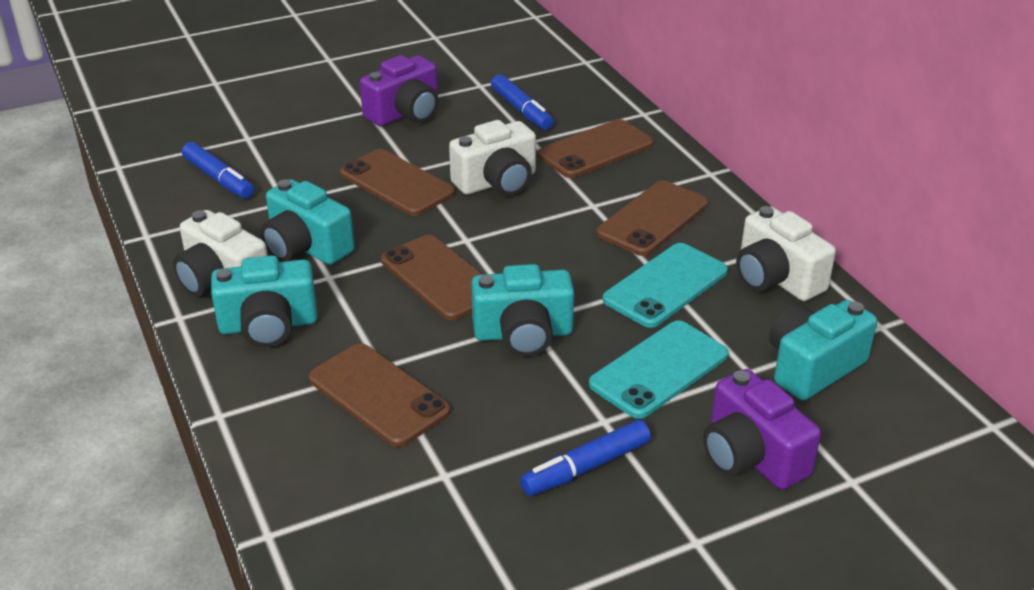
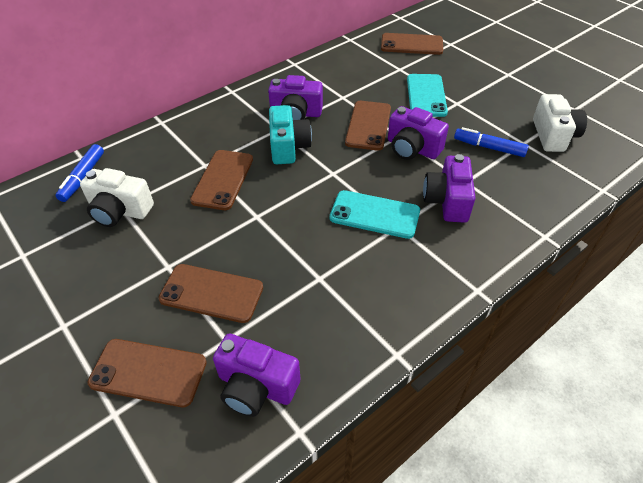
blue marker: 3 -> 2
purple camera: 2 -> 4
turquoise camera: 4 -> 1
white camera: 3 -> 2

